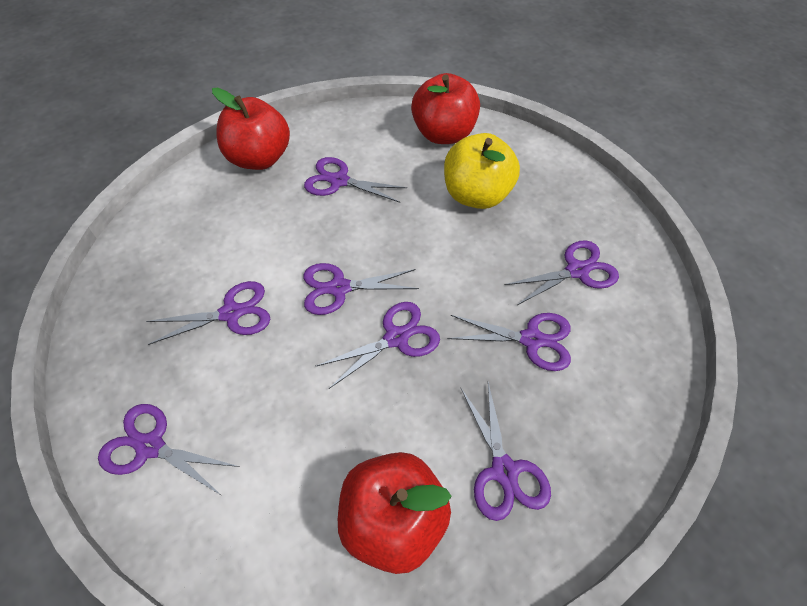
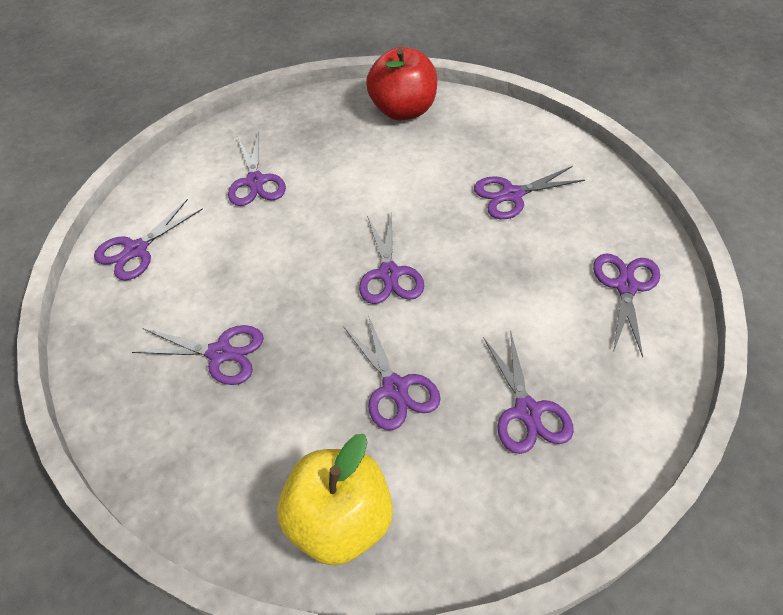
red apple: 3 -> 1

